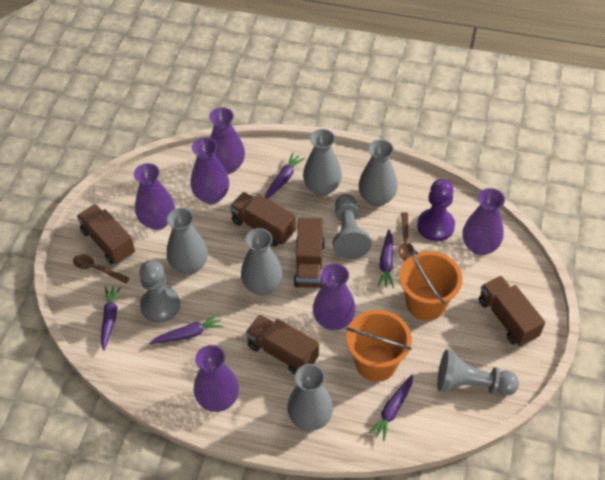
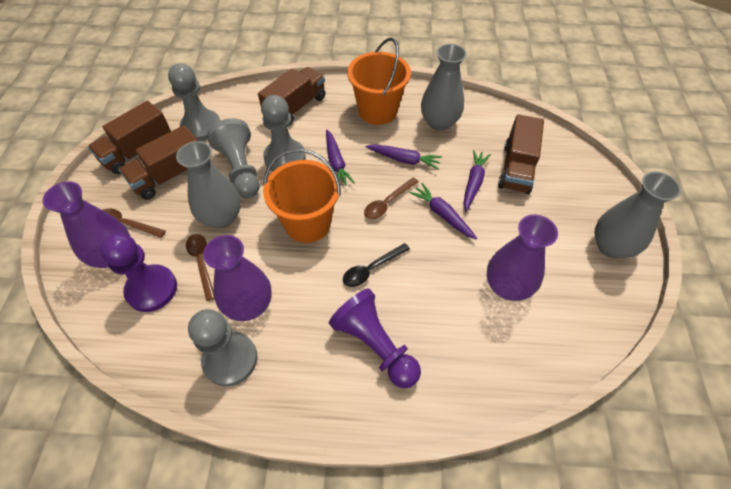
black spoon: 0 -> 1
brown spoon: 2 -> 3
brown truck: 5 -> 4
grey pawn: 3 -> 4
grey vase: 5 -> 3
purple carrot: 5 -> 4
purple pawn: 1 -> 2
purple vase: 6 -> 3

